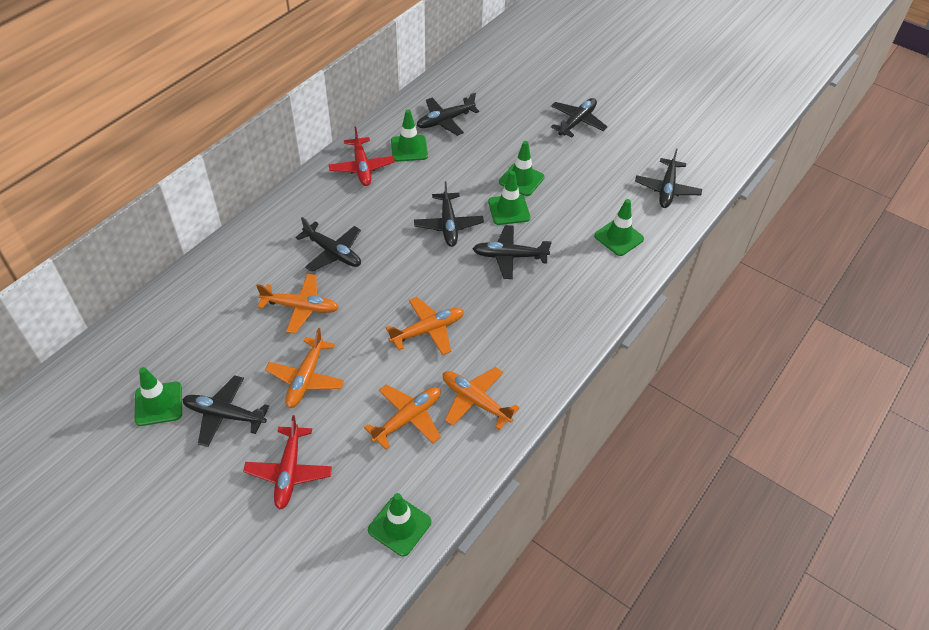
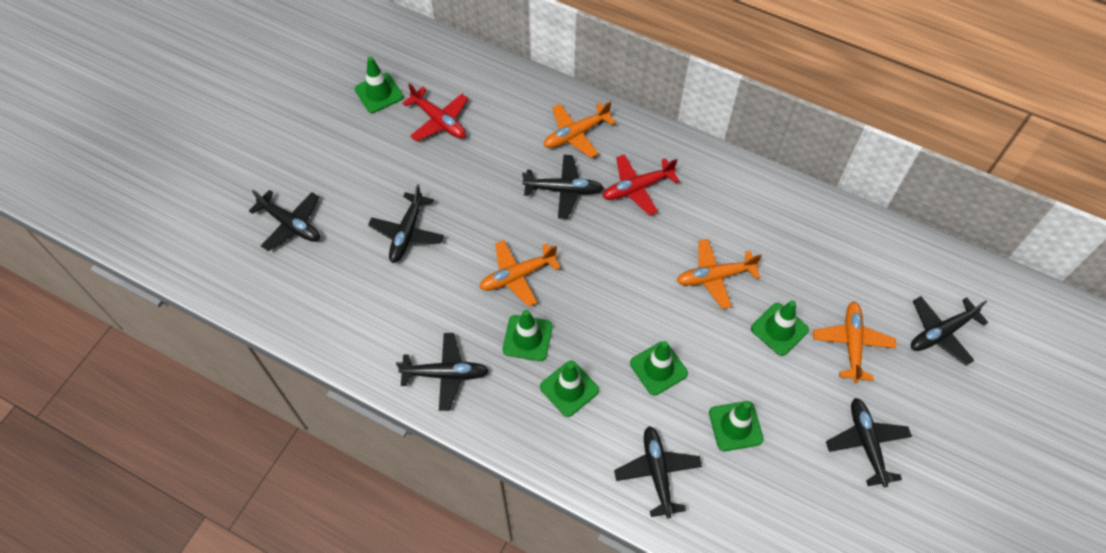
orange plane: 5 -> 4

